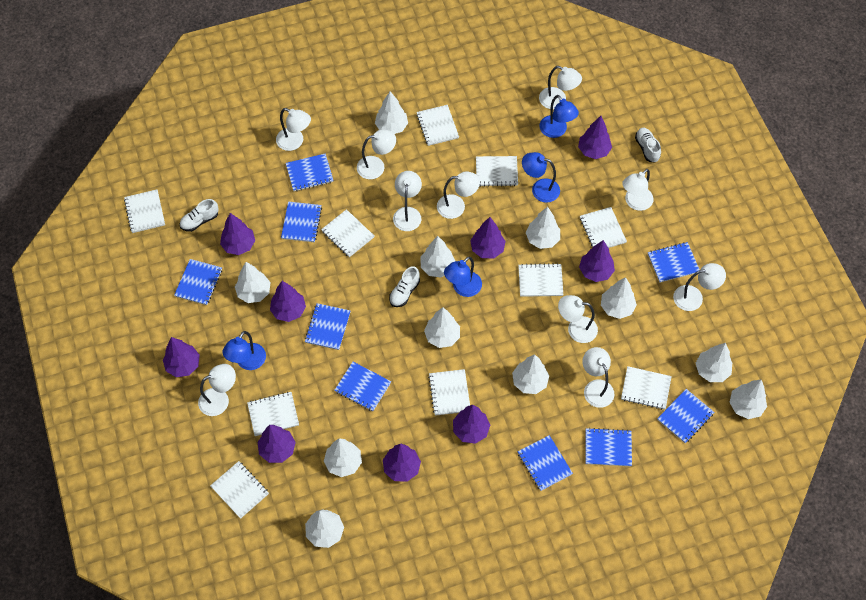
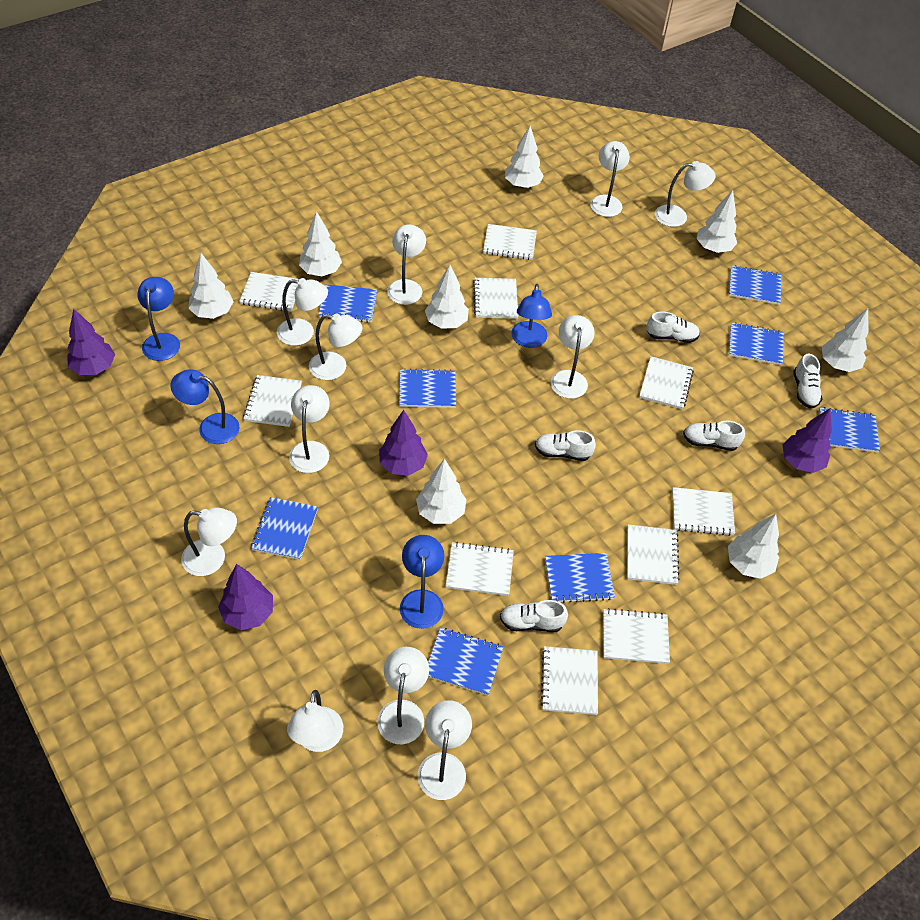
blue notebook: 9 -> 8
purple tree: 9 -> 4
white lamp: 10 -> 11
white shoe: 3 -> 5
white tree: 11 -> 8

